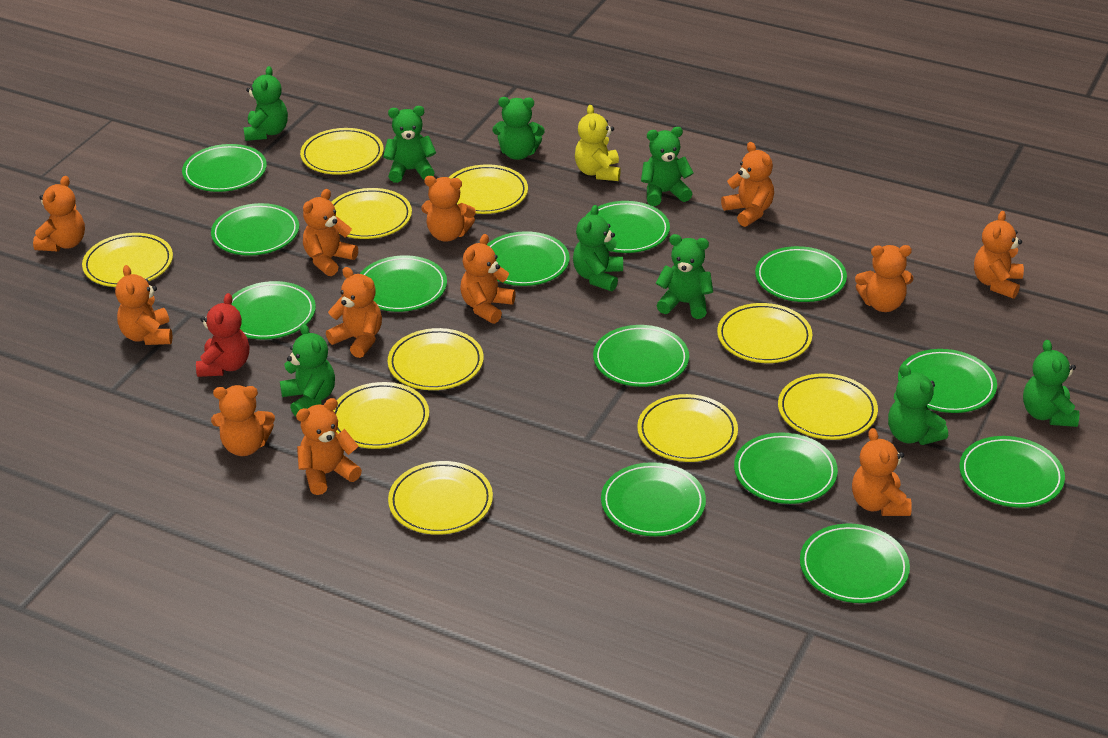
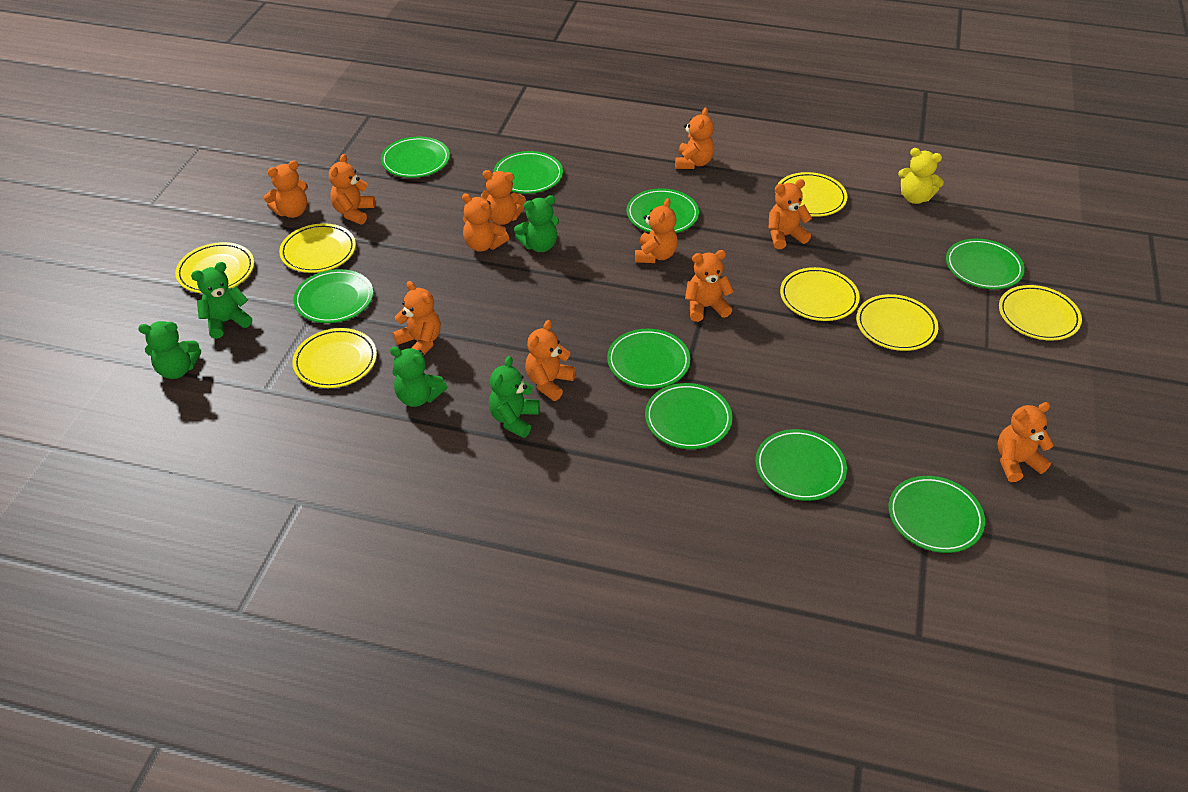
green plate: 13 -> 9
green teddy bear: 9 -> 5
orange teddy bear: 12 -> 11
red teddy bear: 1 -> 0
yellow plate: 10 -> 7

